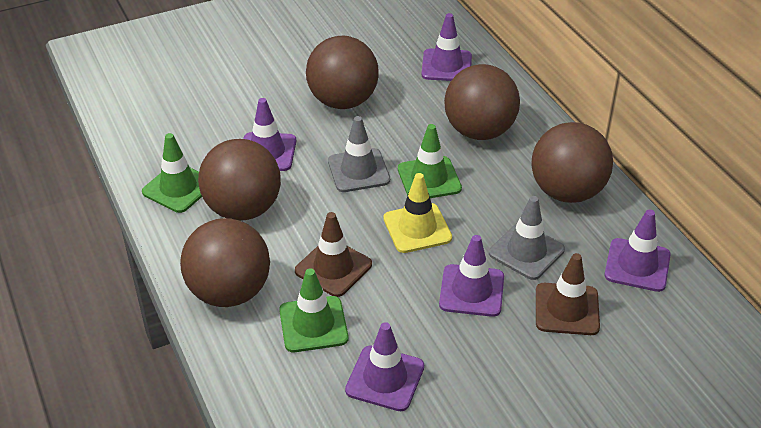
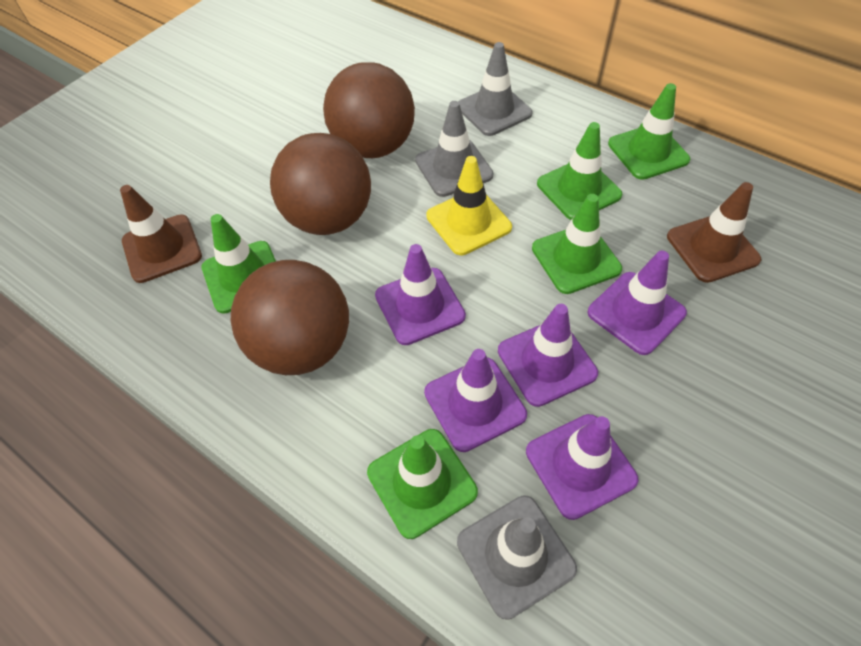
brown ball: 5 -> 3
green traffic cone: 3 -> 5
grey traffic cone: 2 -> 3

